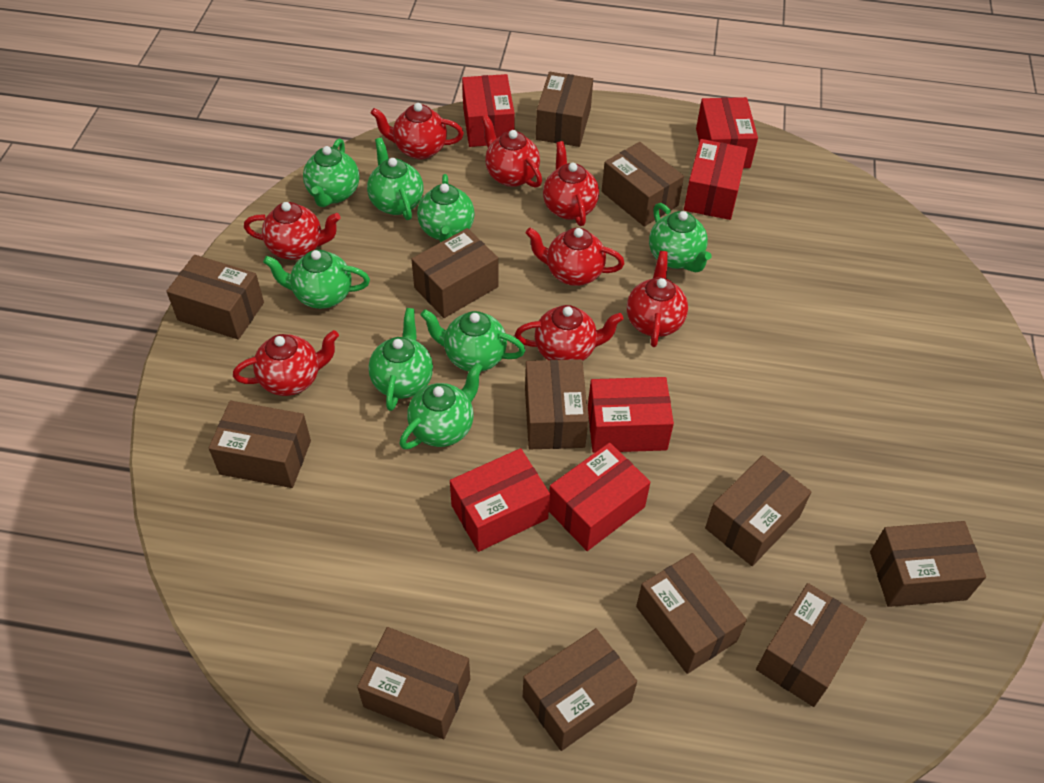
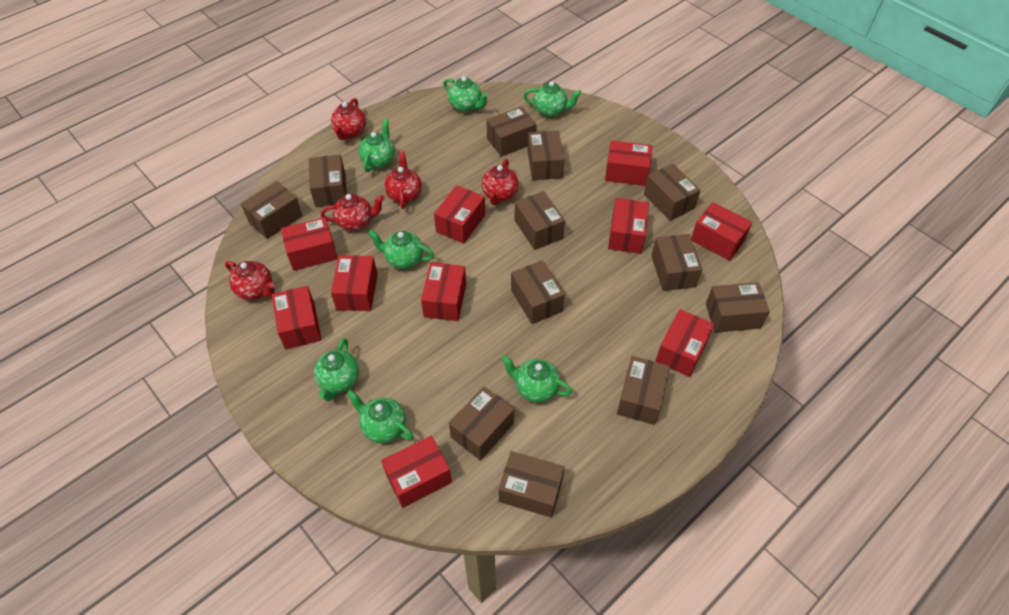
green teapot: 8 -> 7
red box: 6 -> 10
red teapot: 8 -> 5

